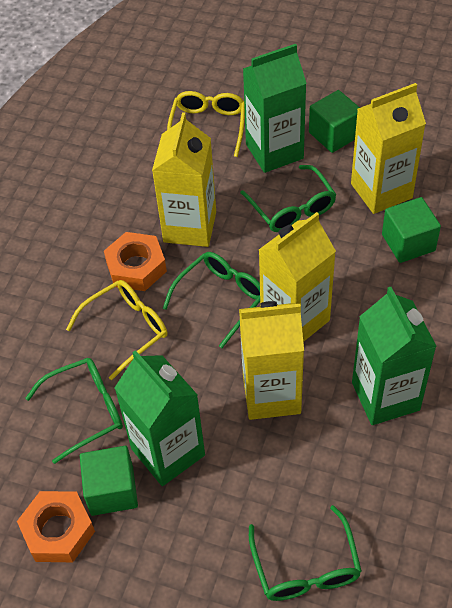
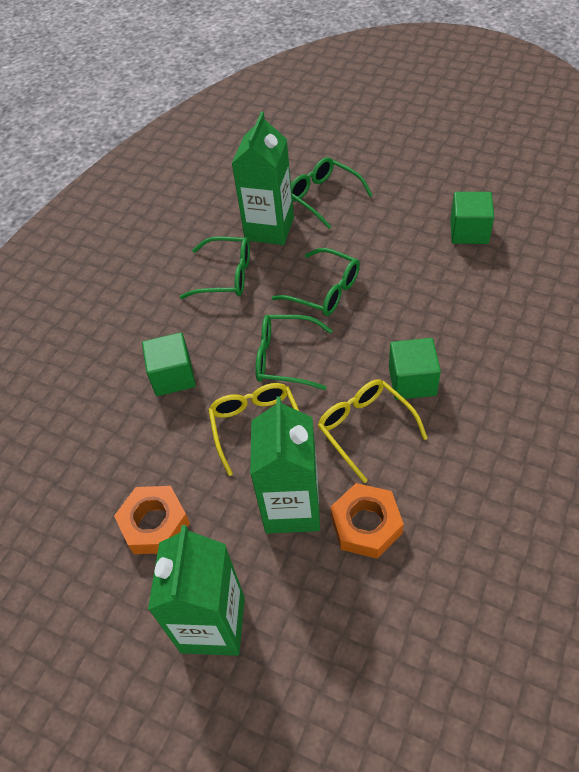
yellow carton: 4 -> 0

